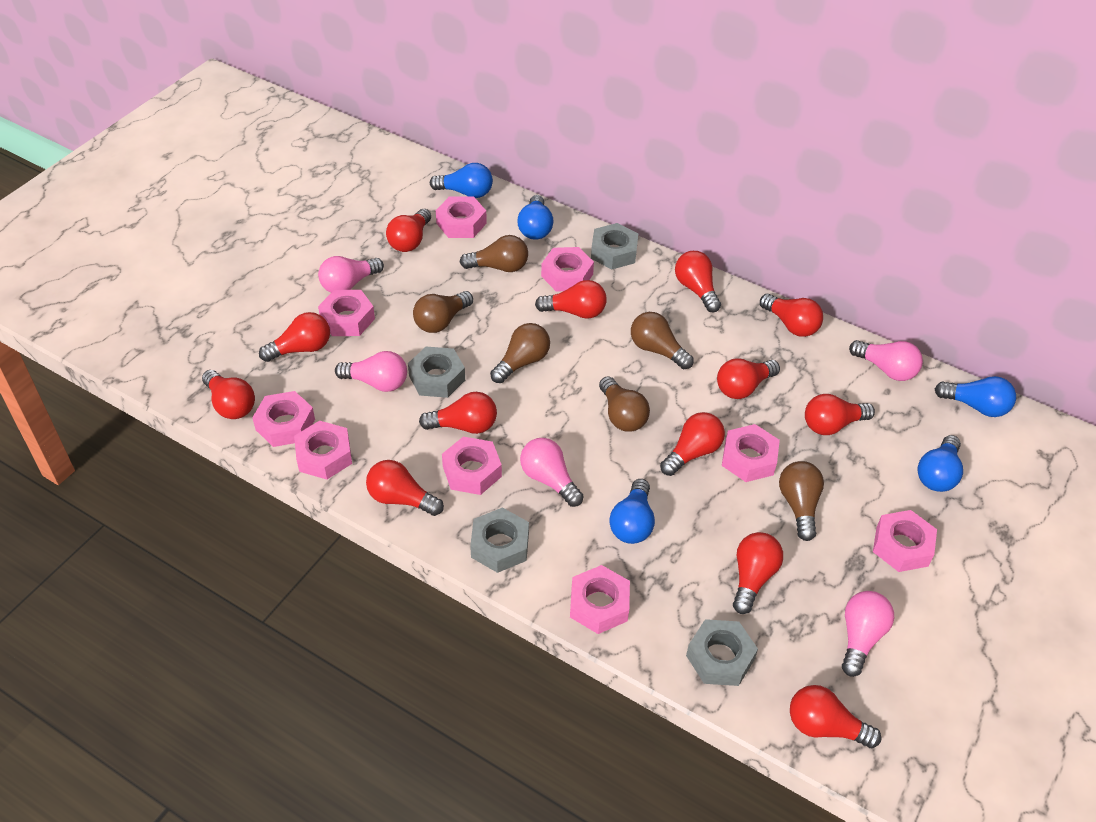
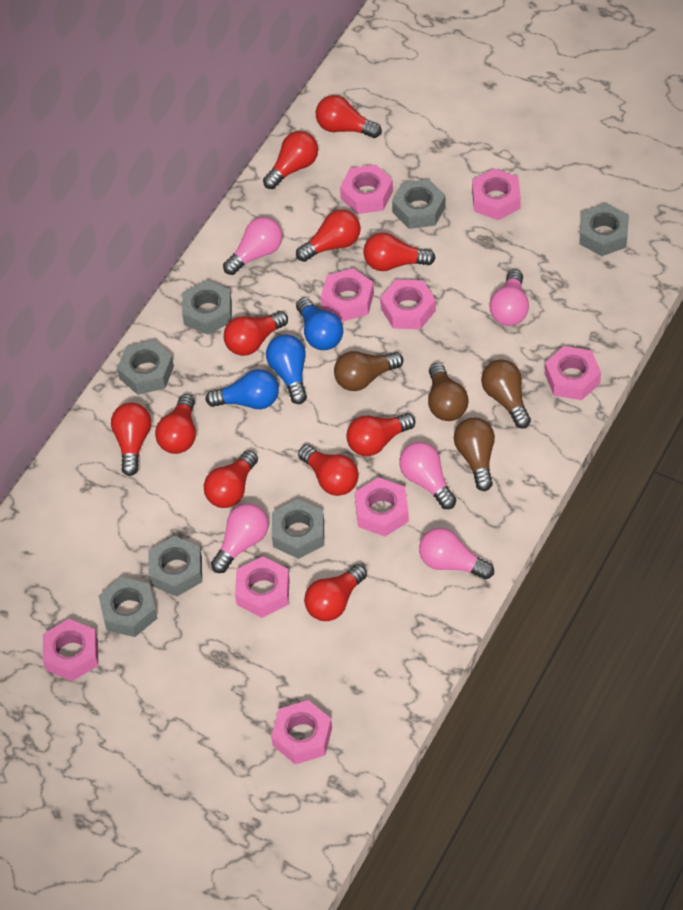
blue light bulb: 5 -> 3
brown light bulb: 6 -> 4
grey nut: 4 -> 7
red light bulb: 13 -> 11

